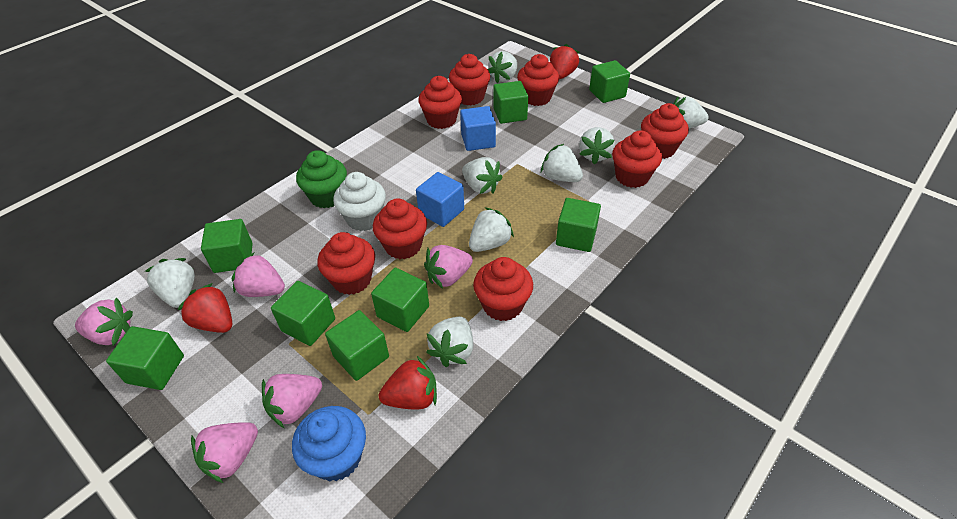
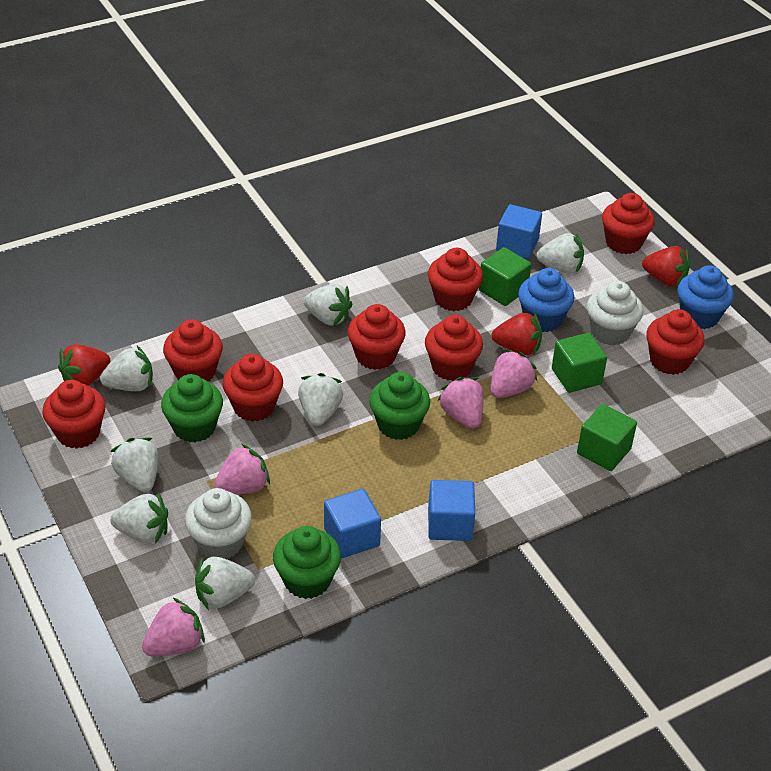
blue cube: 2 -> 3
blue cupcake: 1 -> 2
green cube: 8 -> 3
green cupcake: 1 -> 3
pink strawberry: 5 -> 4
white cupcake: 1 -> 2
white strawberry: 8 -> 7

